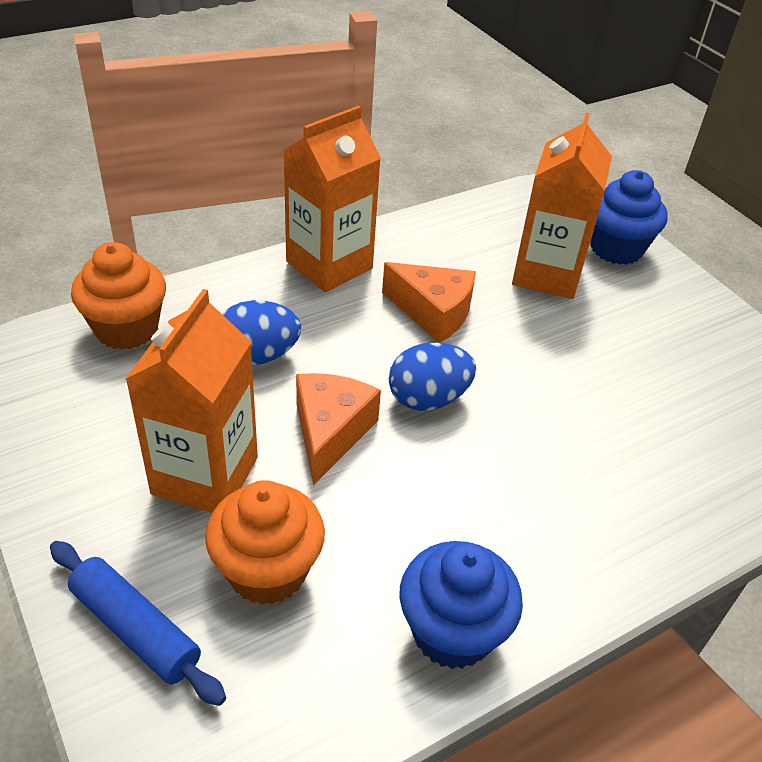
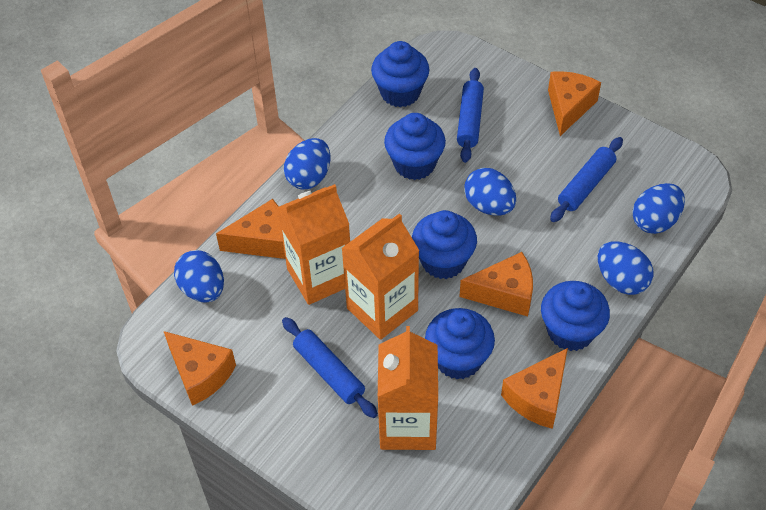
blue cupcake: 2 -> 5
blue egg: 2 -> 5
blue rolling pin: 1 -> 3
orange cheese: 2 -> 5
orange cupcake: 2 -> 0

